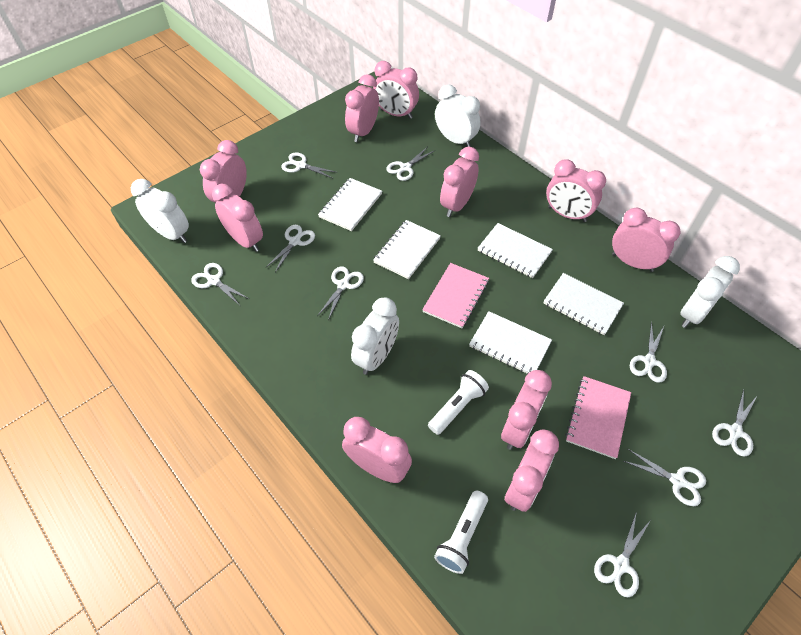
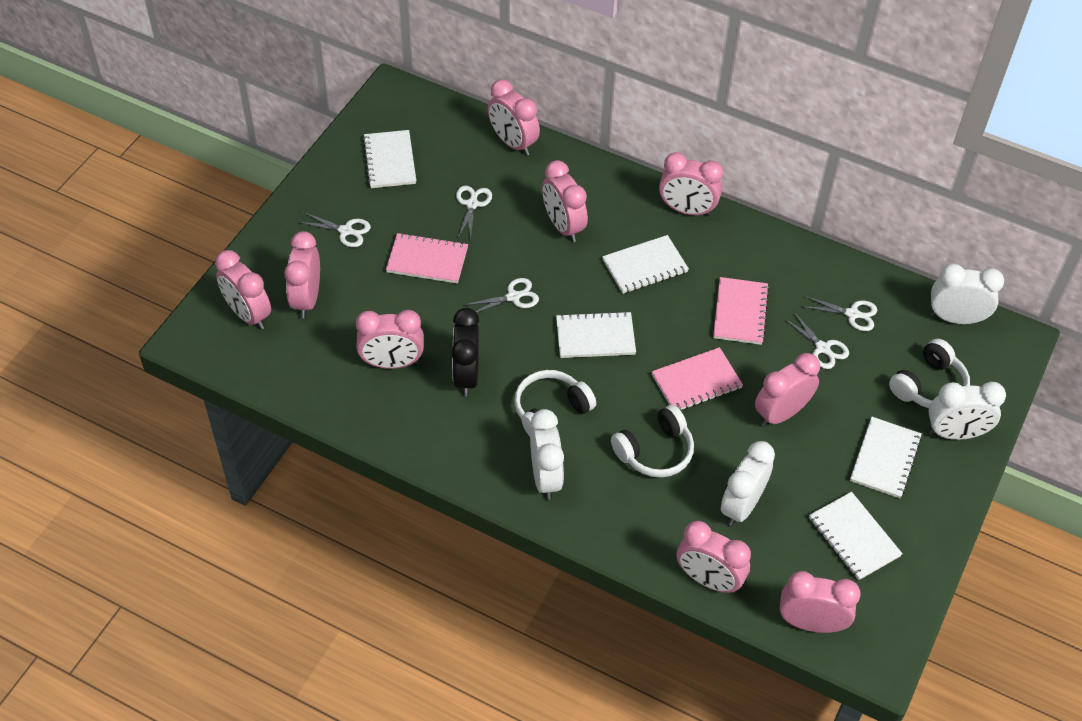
black clock: 0 -> 1
pink clock: 10 -> 9
pink notebook: 2 -> 3
white flashlight: 2 -> 0
white headphones: 0 -> 3
white scissors: 9 -> 5

